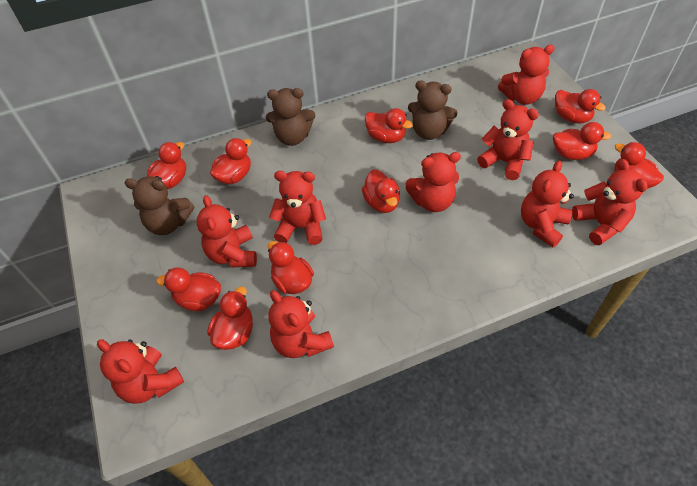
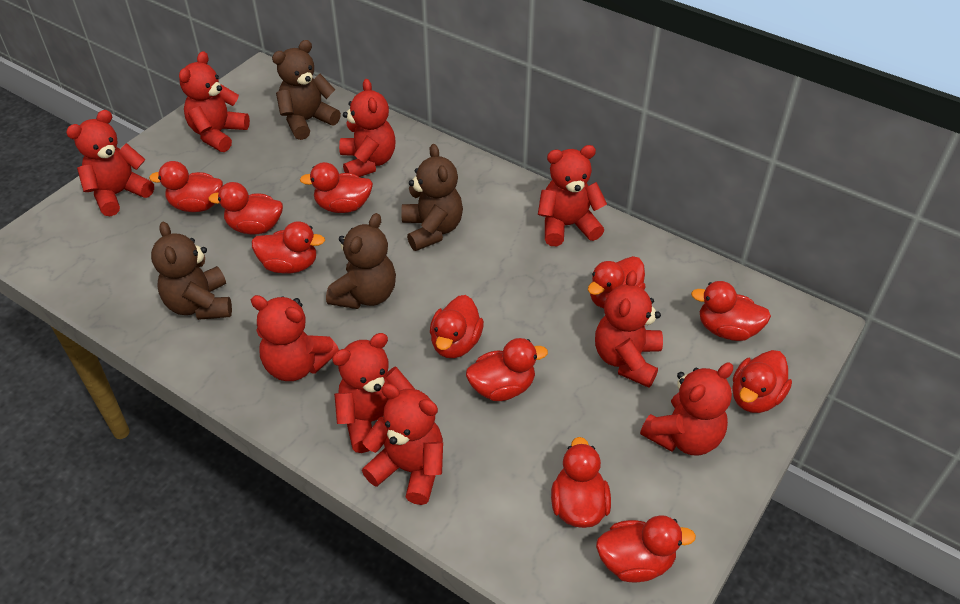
brown teddy bear: 3 -> 4
red duck: 10 -> 11

